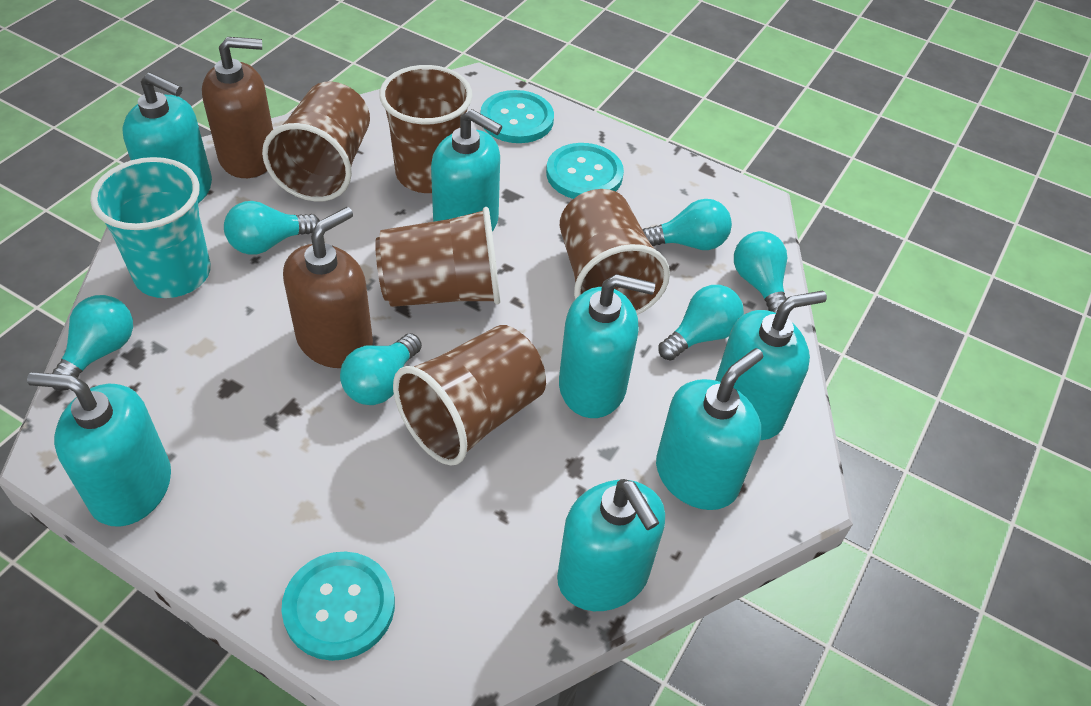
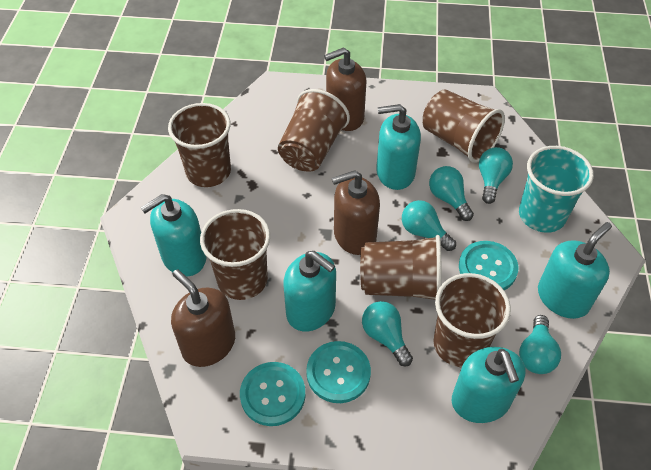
brown cup: 5 -> 6
brown soap dispenser: 2 -> 3
turquoise light bulb: 6 -> 5
turquoise soap dispenser: 7 -> 5

